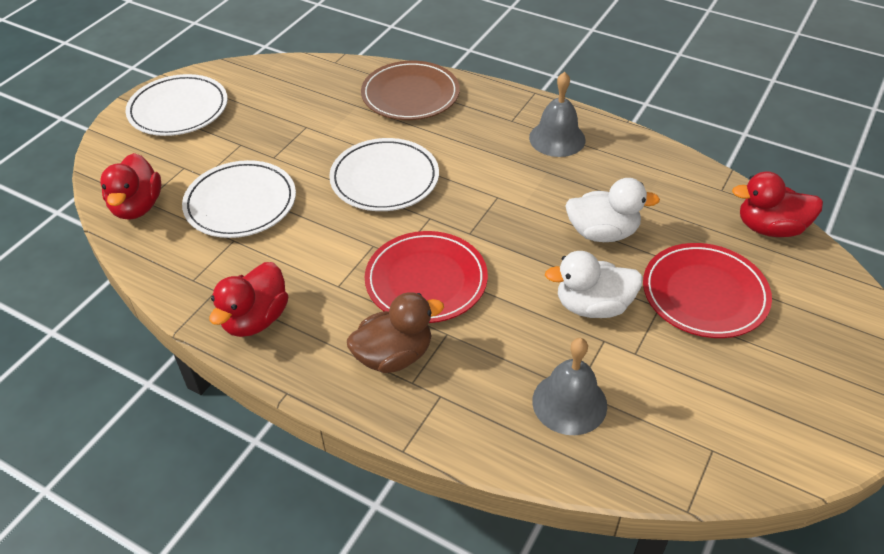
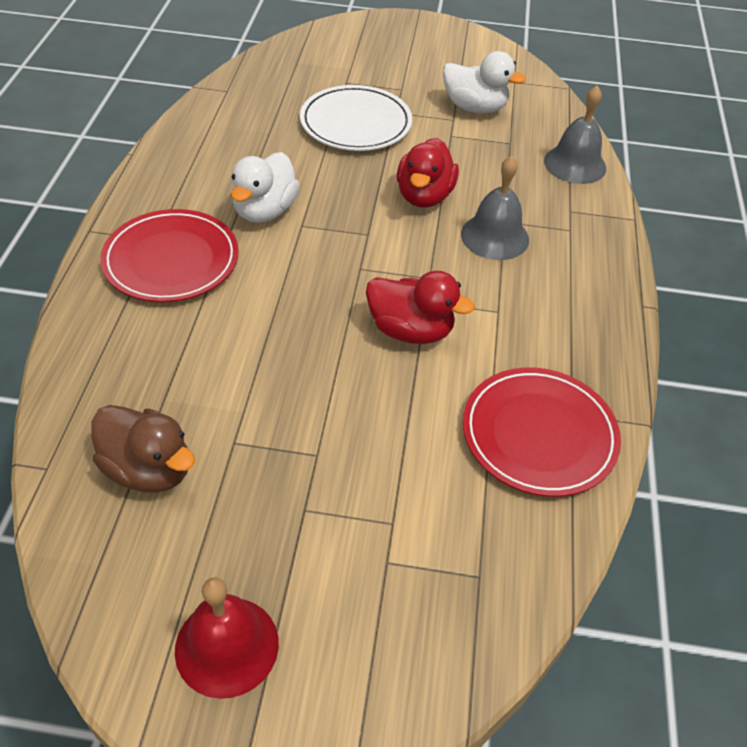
brown plate: 1 -> 0
red bell: 0 -> 1
red duck: 3 -> 2
white plate: 3 -> 1

